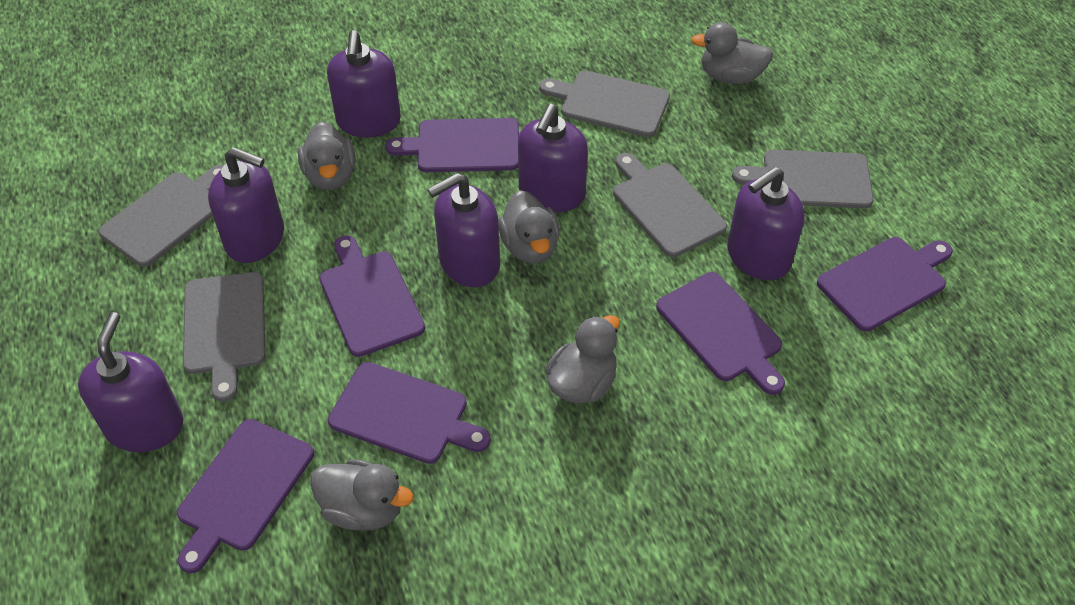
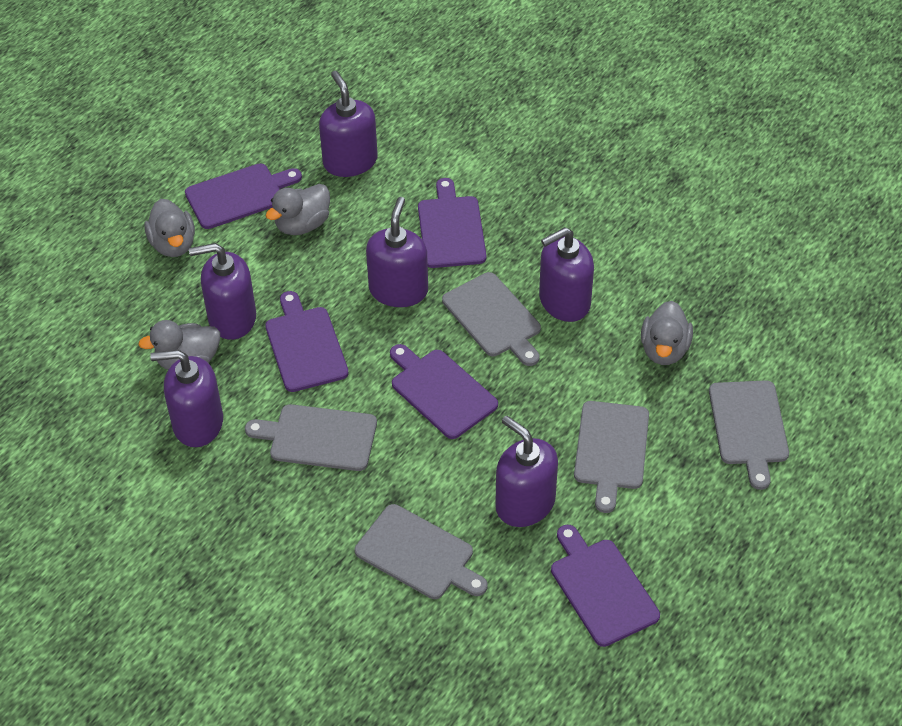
grey duck: 5 -> 4
purple cutting board: 6 -> 5

